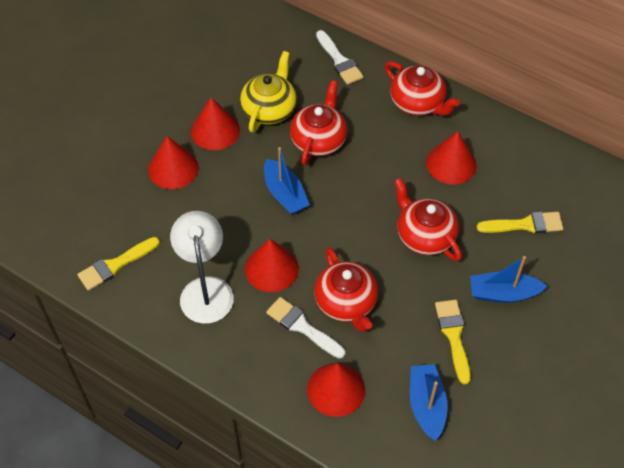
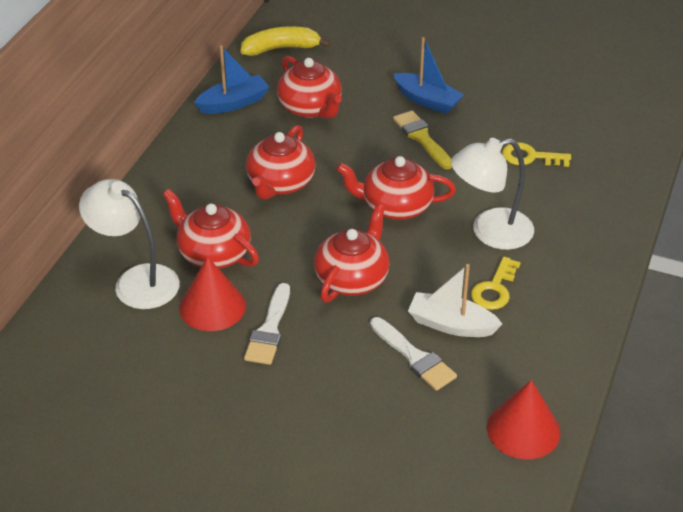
blue boat: 3 -> 2
red cone: 5 -> 2
red teapot: 4 -> 5
white boat: 0 -> 1
white lamp: 1 -> 2
yellow banana: 0 -> 1
yellow brush: 3 -> 1
yellow key: 0 -> 2
yellow teapot: 1 -> 0

